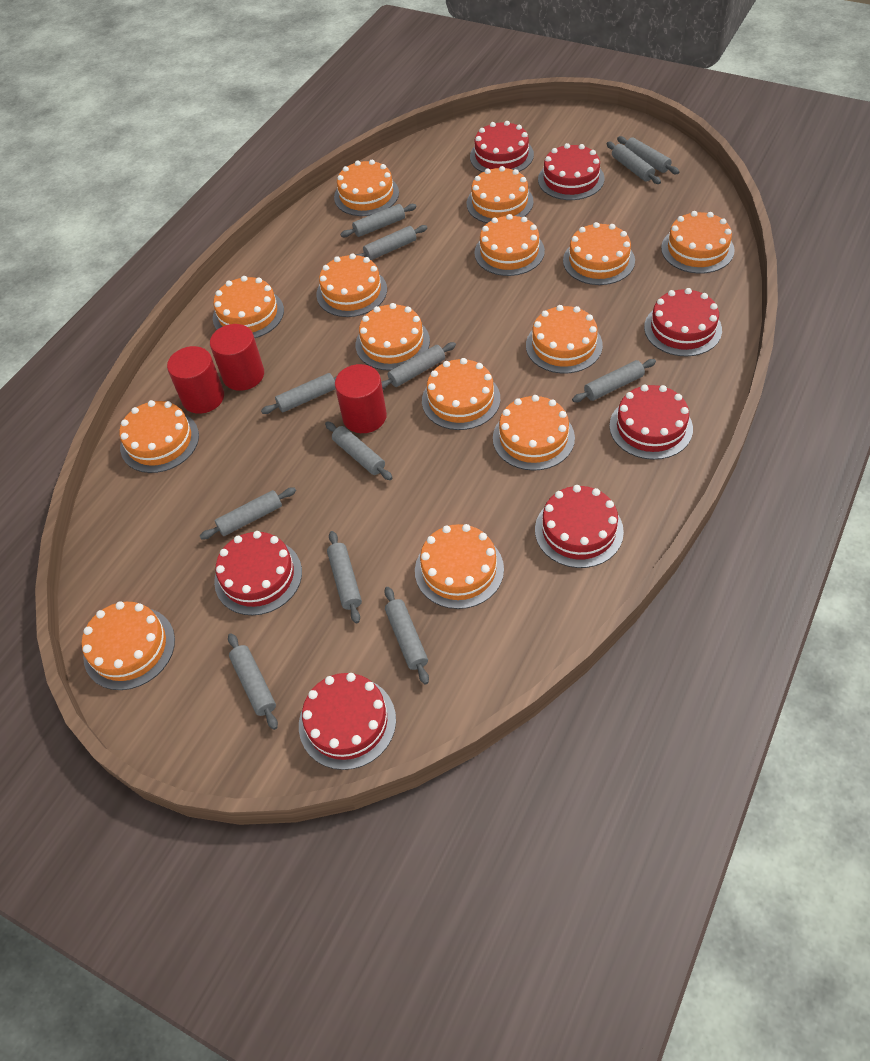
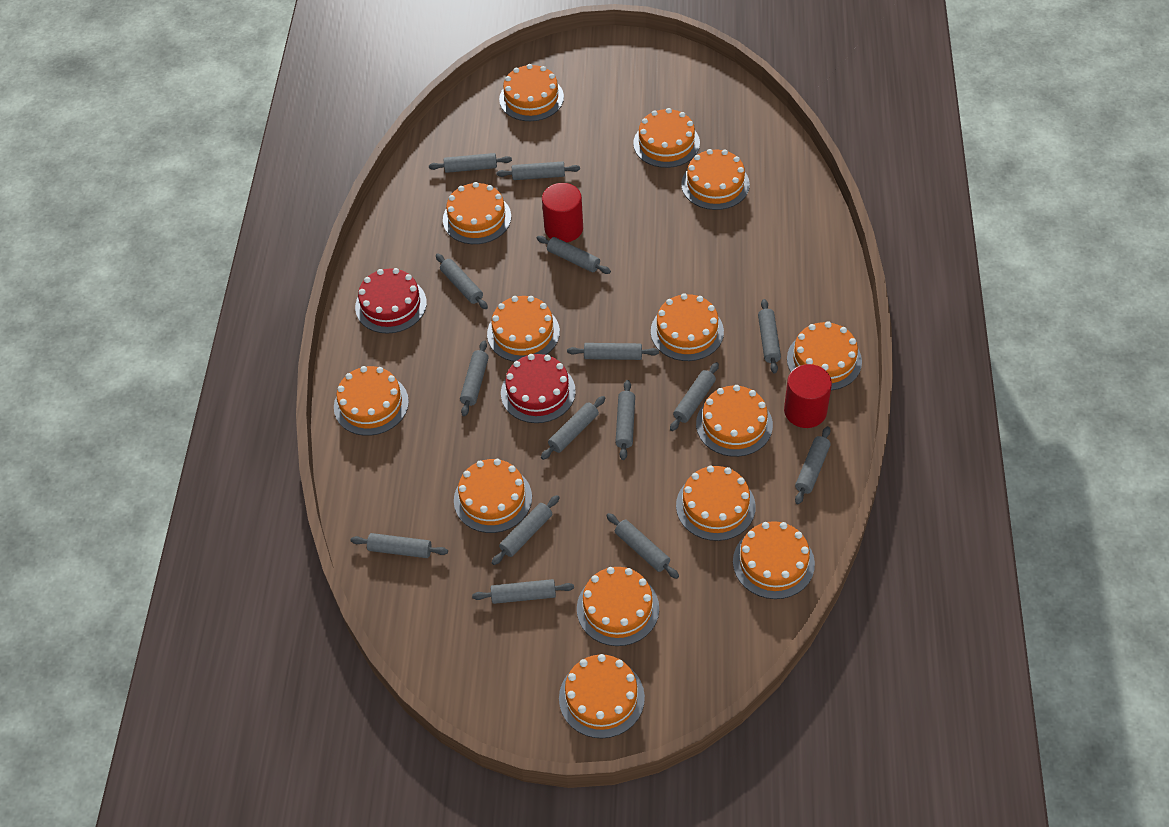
grey rolling pin: 12 -> 15
red cake: 7 -> 2
red cylinder: 3 -> 2

